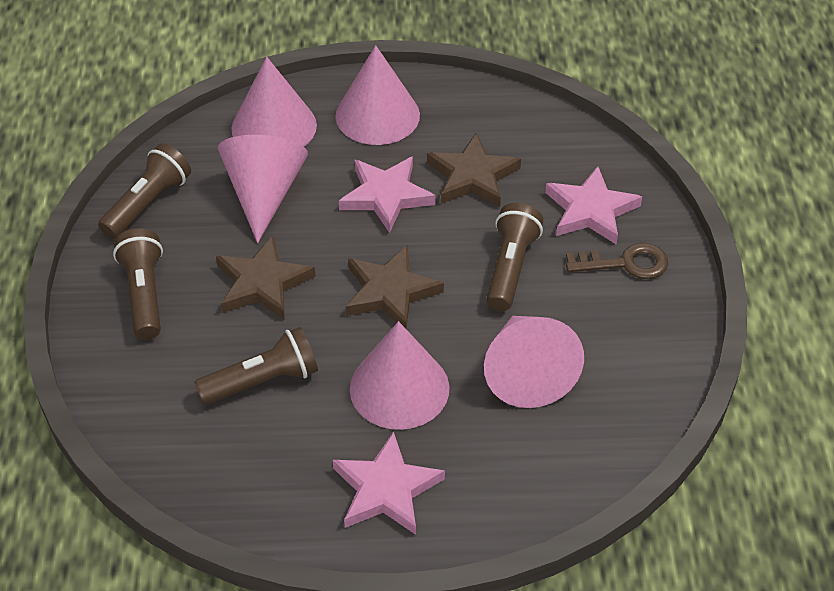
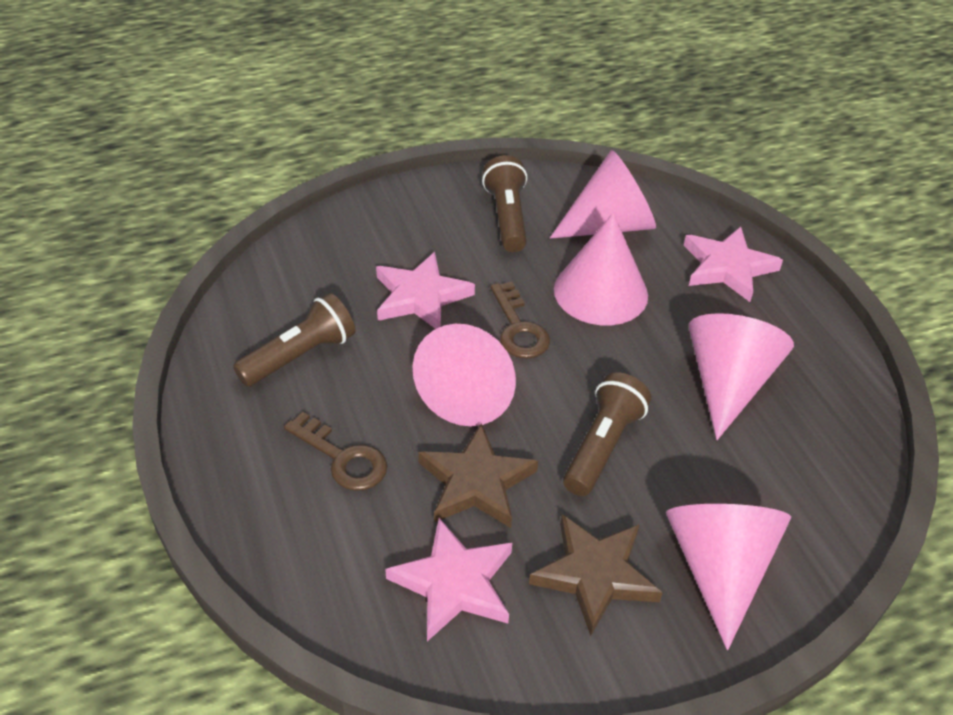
brown flashlight: 4 -> 3
brown key: 1 -> 2
brown star: 3 -> 2

